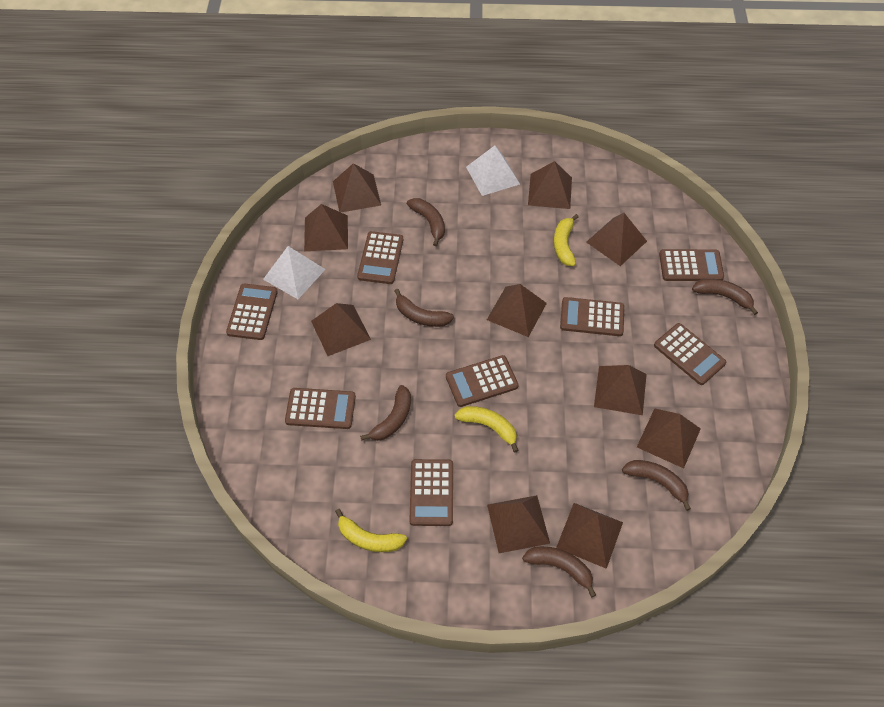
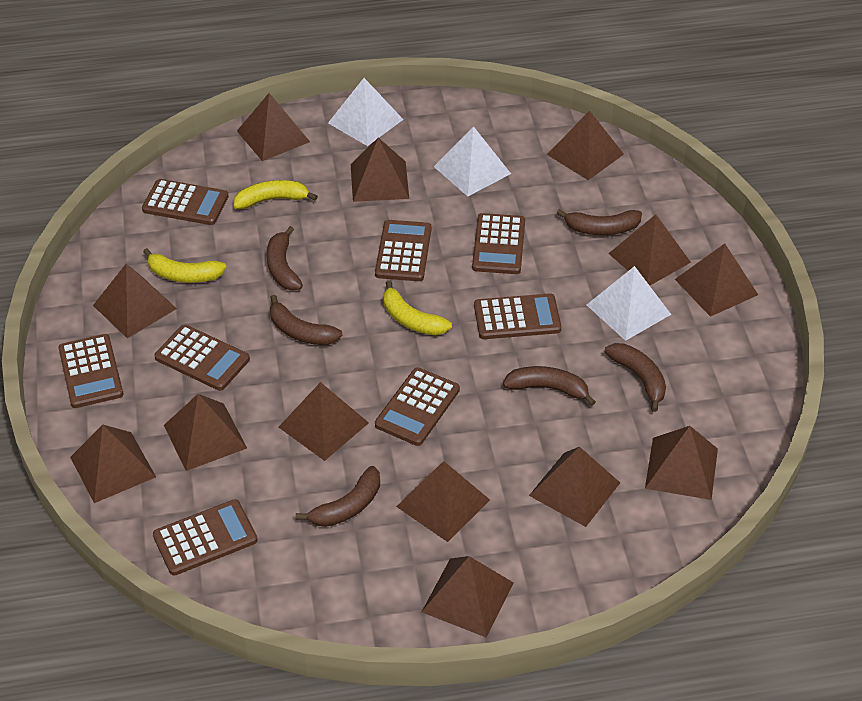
brown pyramid: 10 -> 13
white pyramid: 2 -> 3

